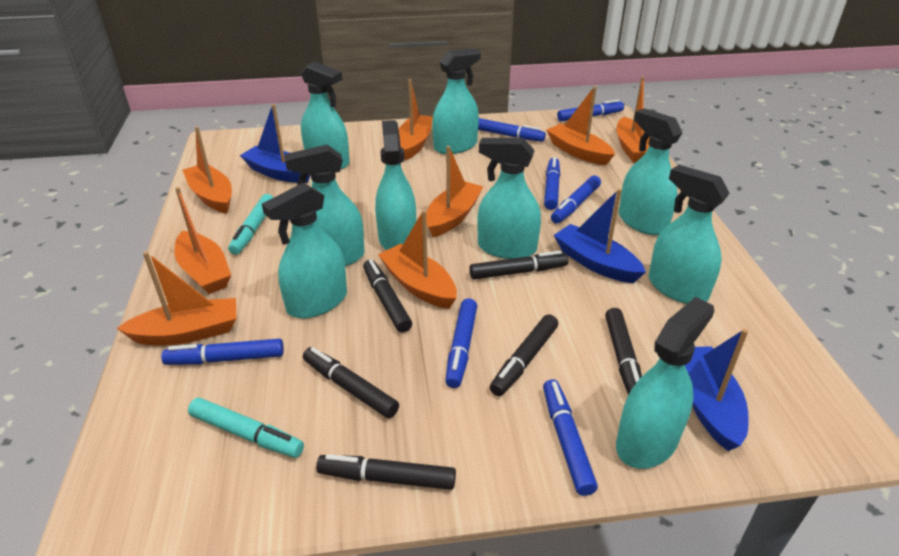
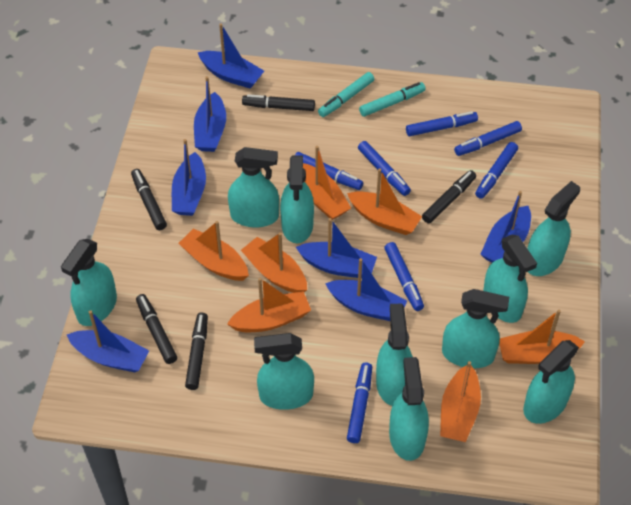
black marker: 6 -> 5
blue boat: 3 -> 7
orange boat: 8 -> 7
turquoise spray bottle: 9 -> 10

